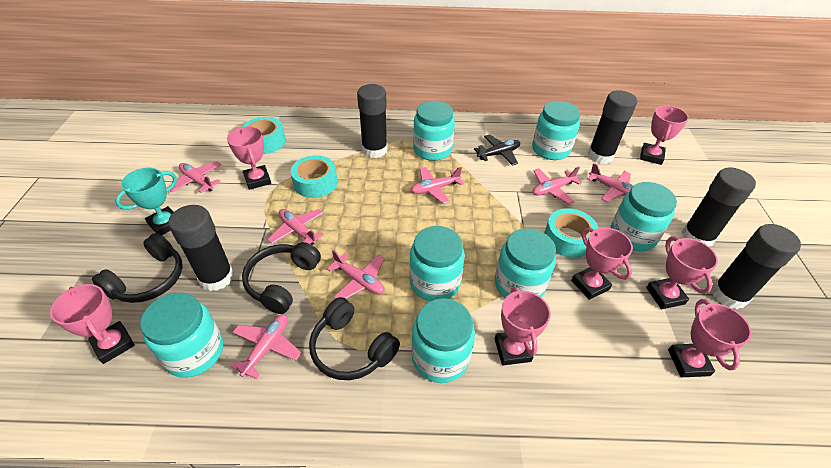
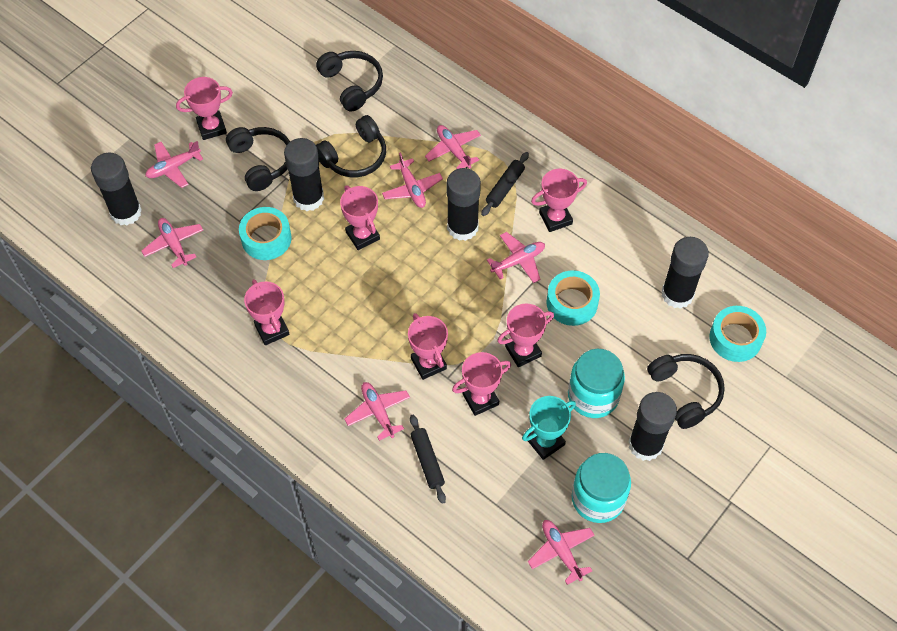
black headphones: 3 -> 4
black plane: 1 -> 0
black rolling pin: 0 -> 2
turquoise jar: 7 -> 2

